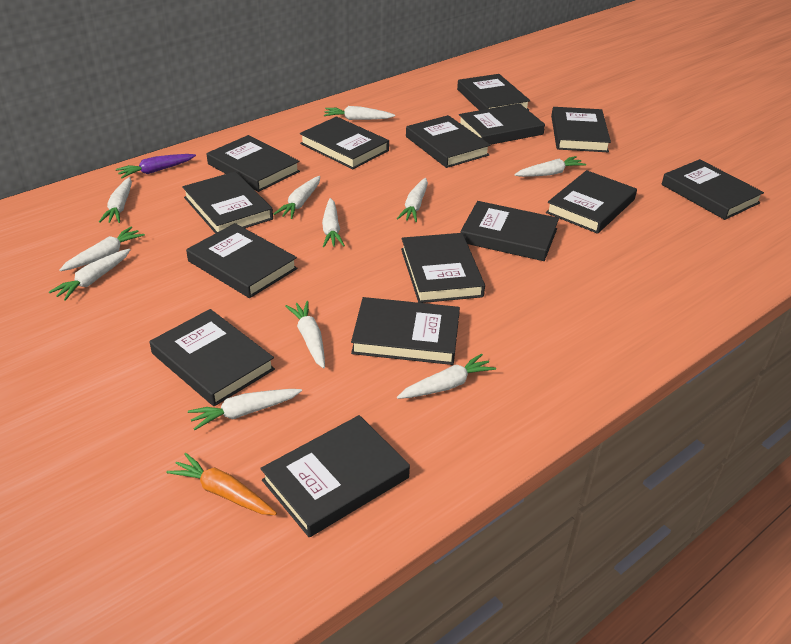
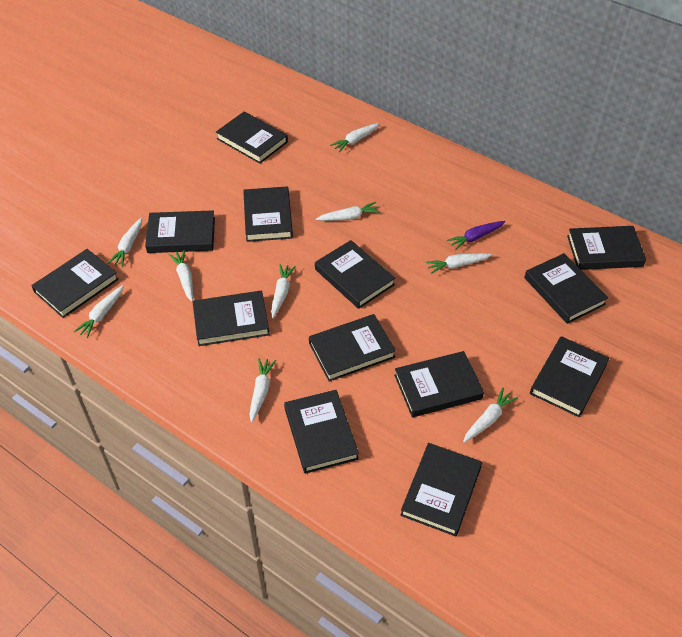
black book: 15 -> 13
orange carrot: 1 -> 0
white carrot: 11 -> 9

